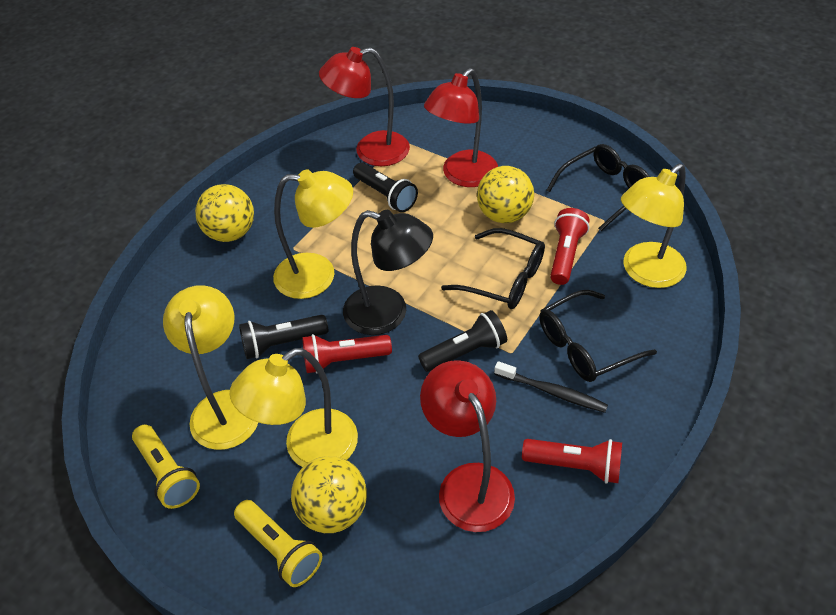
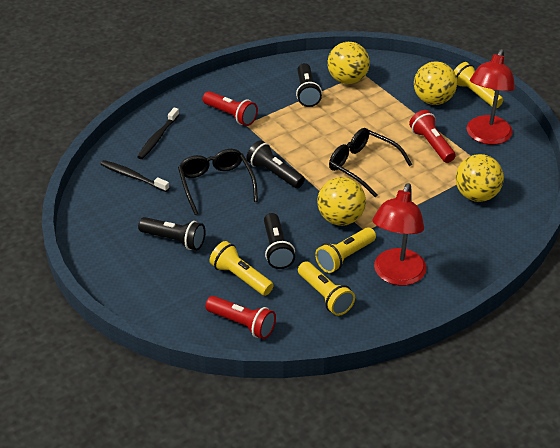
black flashlight: 3 -> 4
black glasses: 3 -> 2
black lamp: 1 -> 0
black toothbrush: 1 -> 2
red lamp: 3 -> 2
yellow ball: 3 -> 4
yellow flashlight: 2 -> 4
yellow lamp: 4 -> 0

